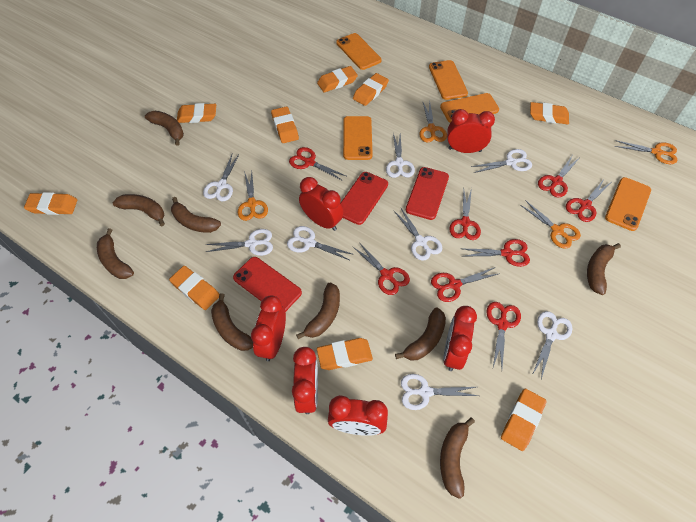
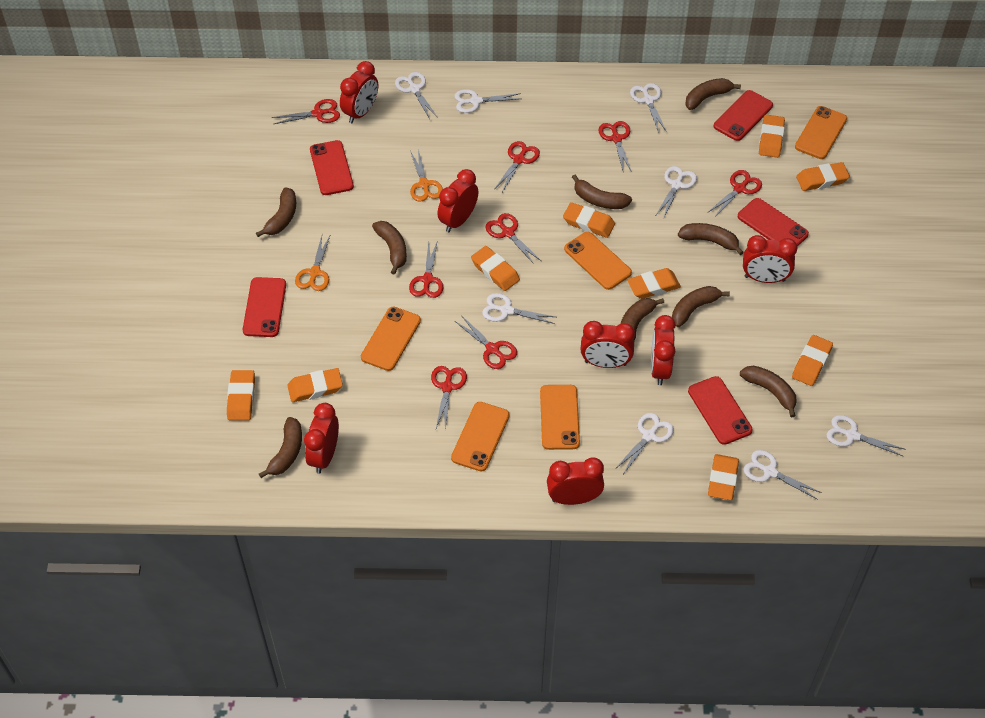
orange scissors: 4 -> 2
red clock: 6 -> 7
red phone: 3 -> 5

